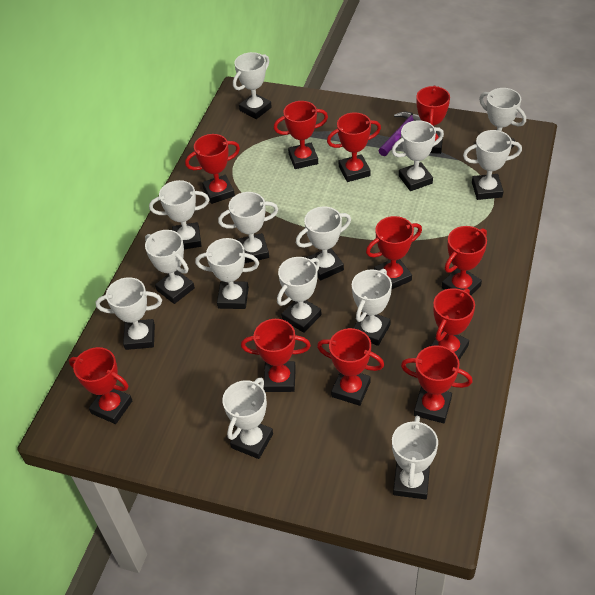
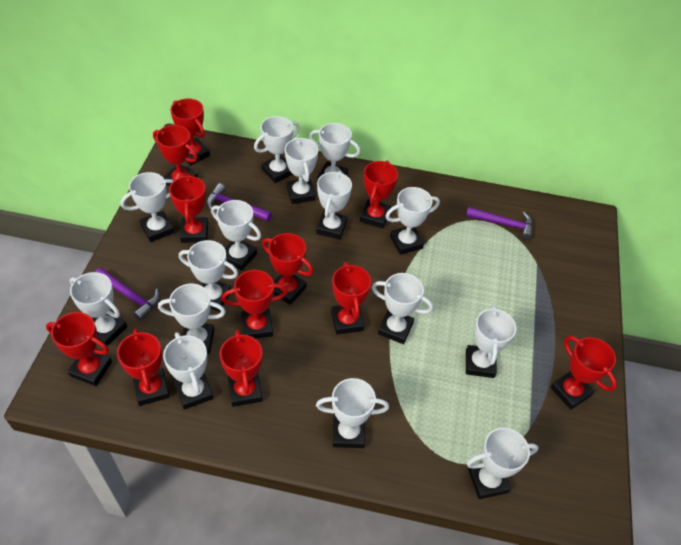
purple hammer: 1 -> 3
white trophy: 14 -> 15

